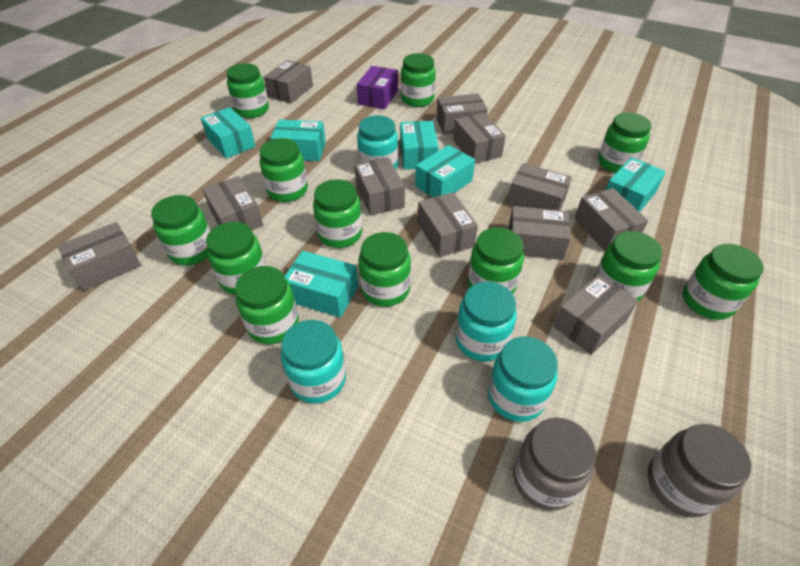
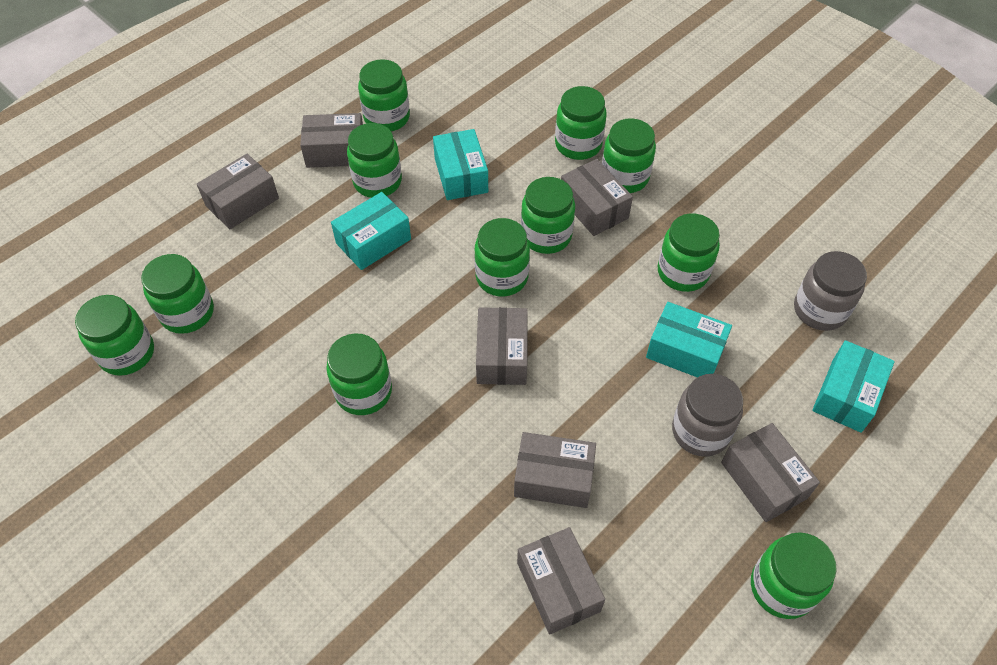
green jar: 12 -> 11
grey box: 11 -> 7
purple box: 1 -> 0
turquoise box: 6 -> 4
turquoise jar: 4 -> 0

